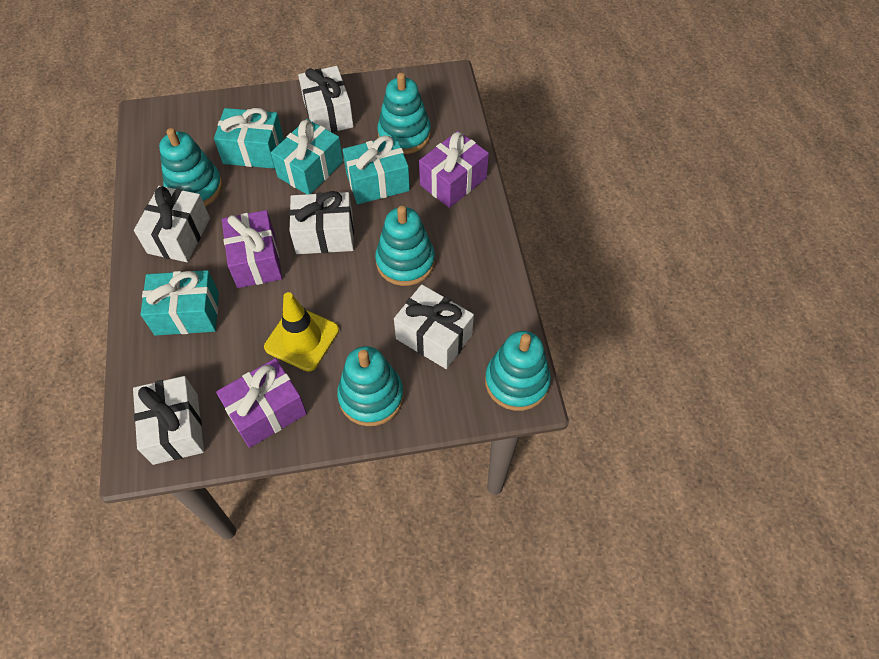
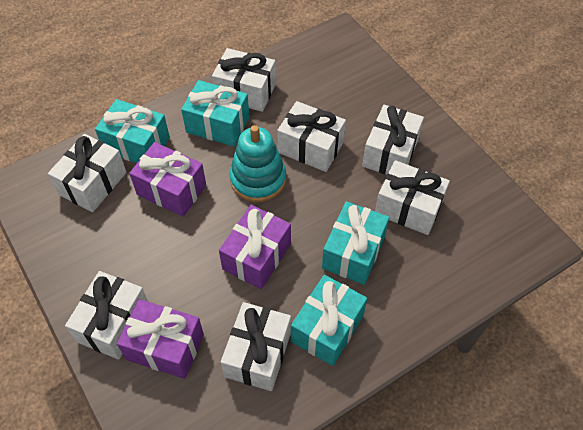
turquoise stacking toy: 5 -> 1
white gift: 5 -> 7
yellow traffic cone: 1 -> 0

